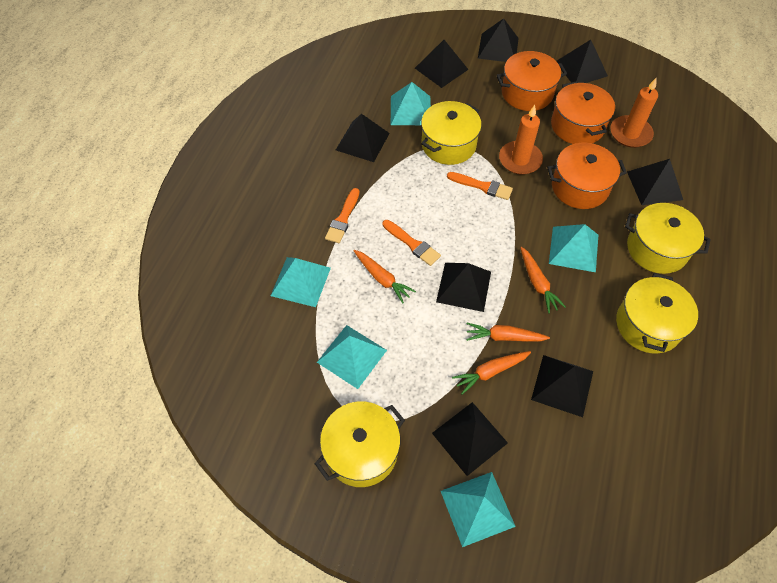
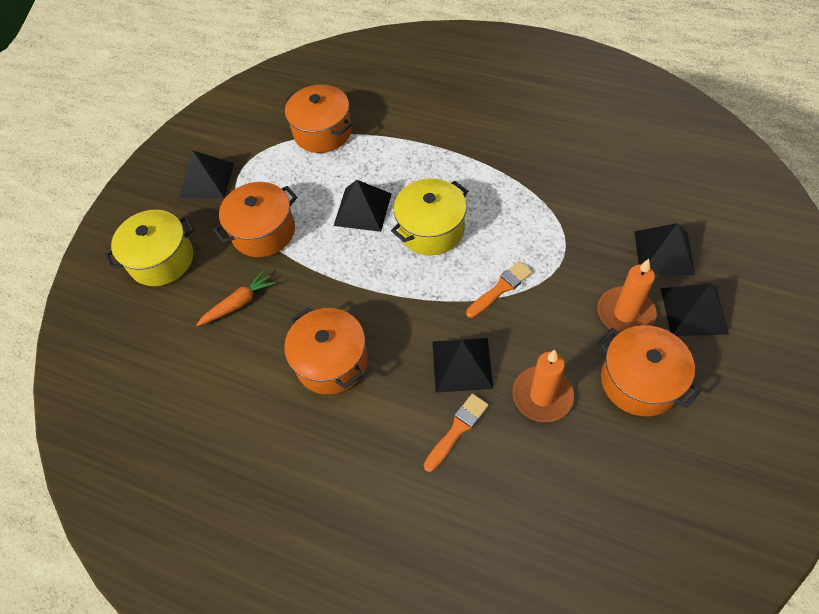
black pyramid: 8 -> 5
orange brush: 3 -> 2
orange carrot: 4 -> 1
orange pot: 3 -> 4
turquoise pyramid: 5 -> 0
yellow pot: 4 -> 2

